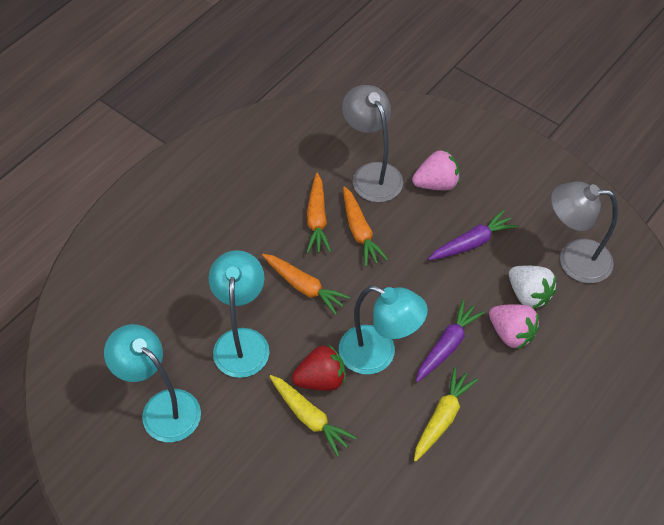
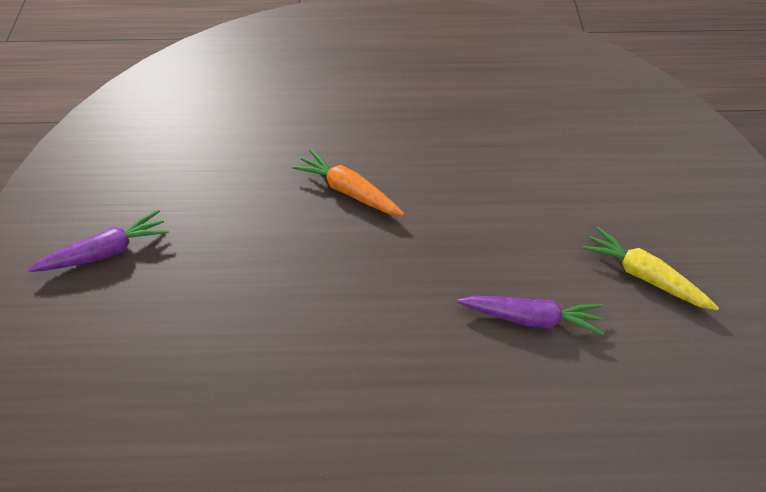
grey lamp: 2 -> 0
orange carrot: 3 -> 1
pink strawberry: 2 -> 0
red strawberry: 1 -> 0
turquoise lamp: 3 -> 0
white strawberry: 1 -> 0
yellow carrot: 2 -> 1

